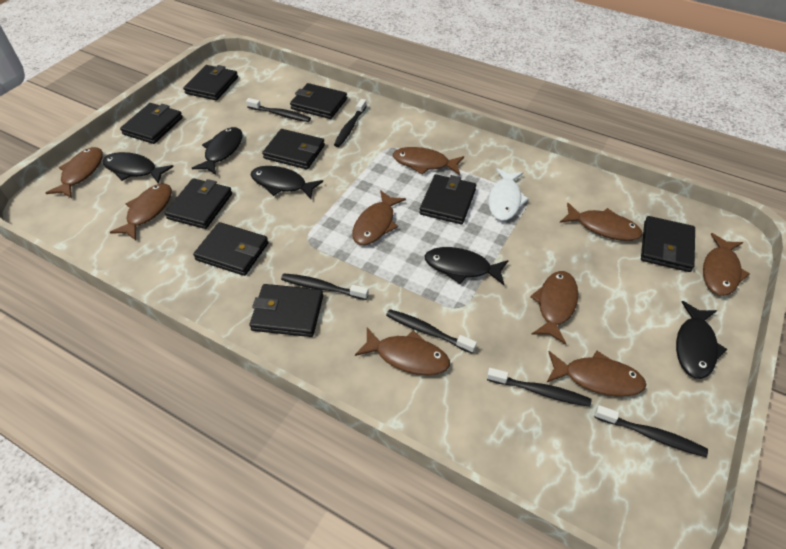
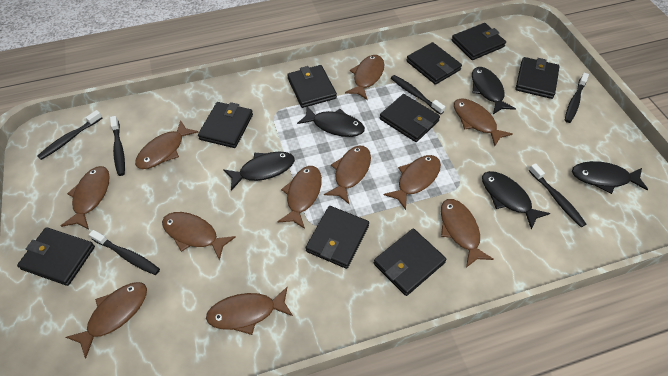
brown fish: 9 -> 11
white fish: 1 -> 0

